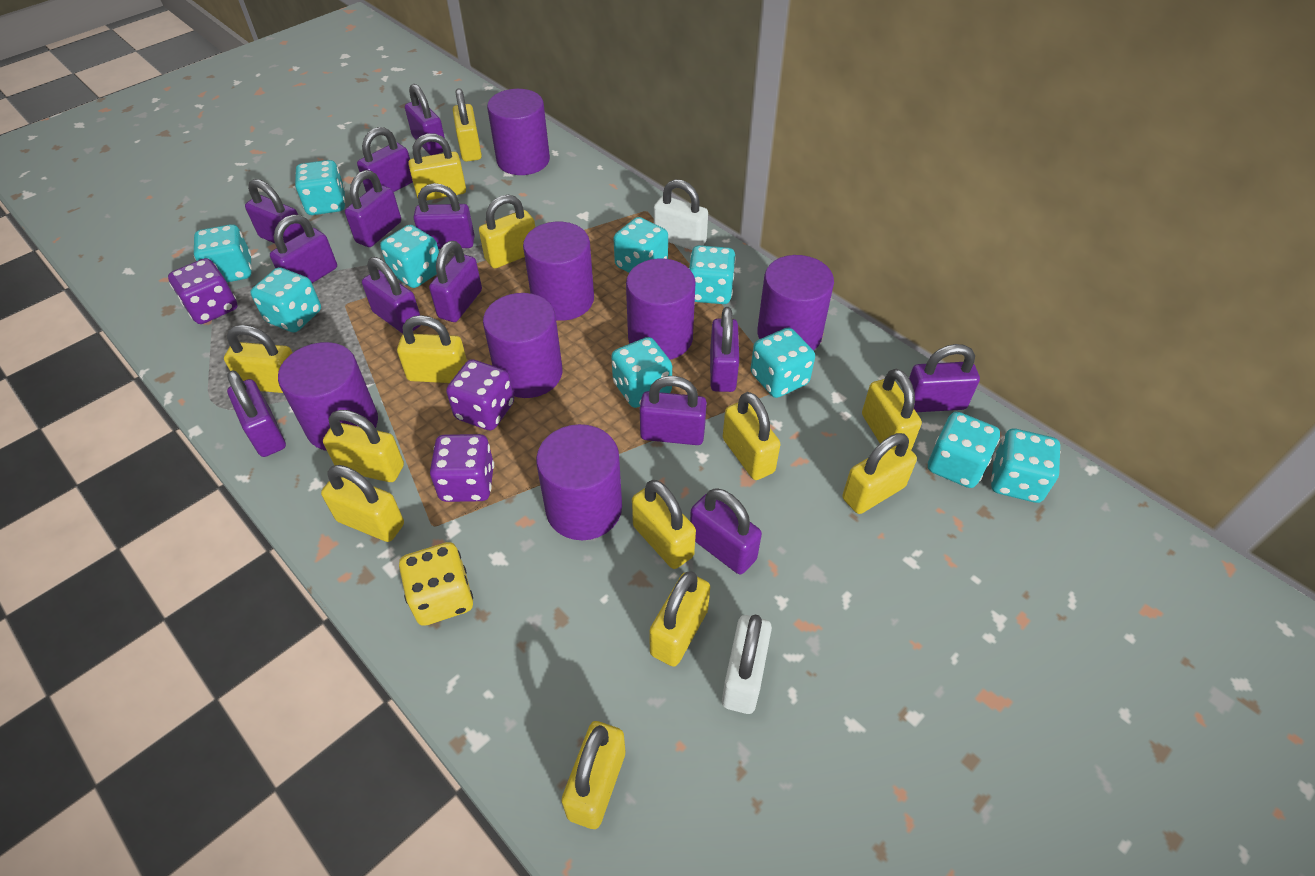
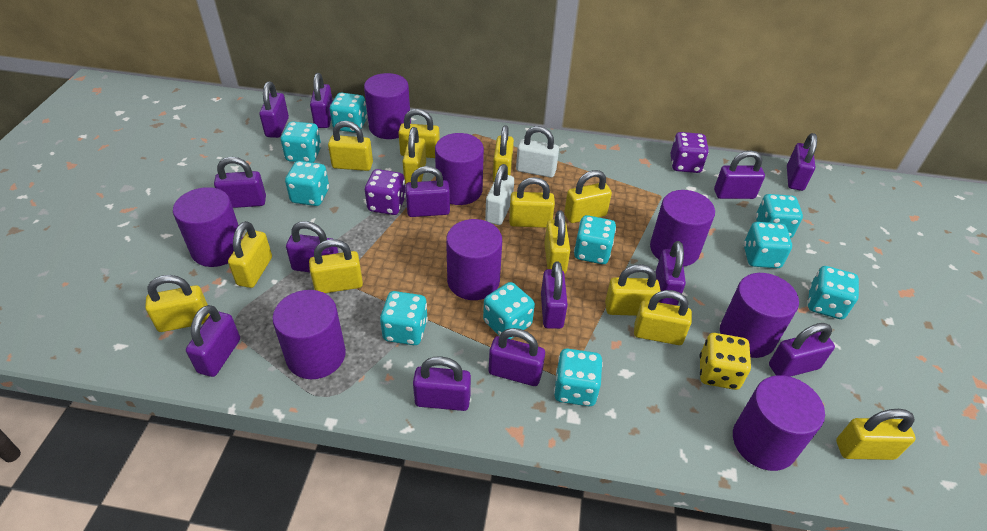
purple cylinder: 7 -> 8
purple dice: 3 -> 2

